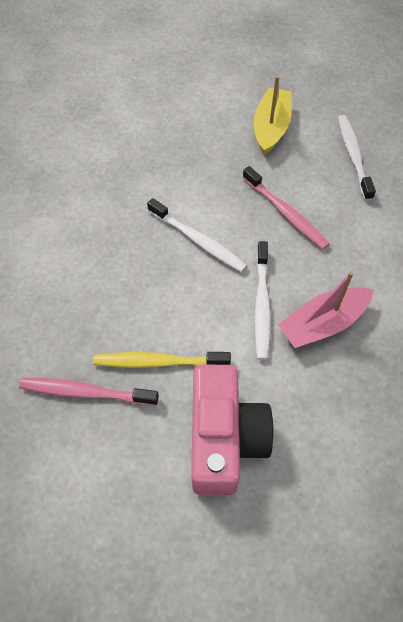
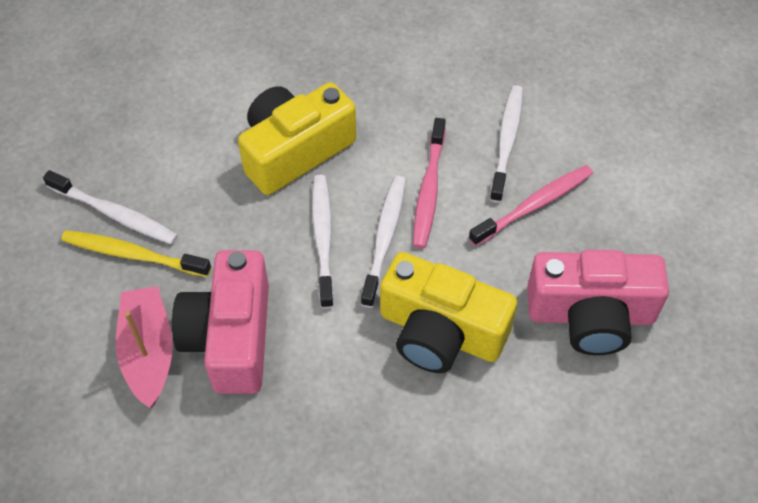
pink camera: 1 -> 2
white toothbrush: 3 -> 4
yellow boat: 1 -> 0
yellow camera: 0 -> 2

